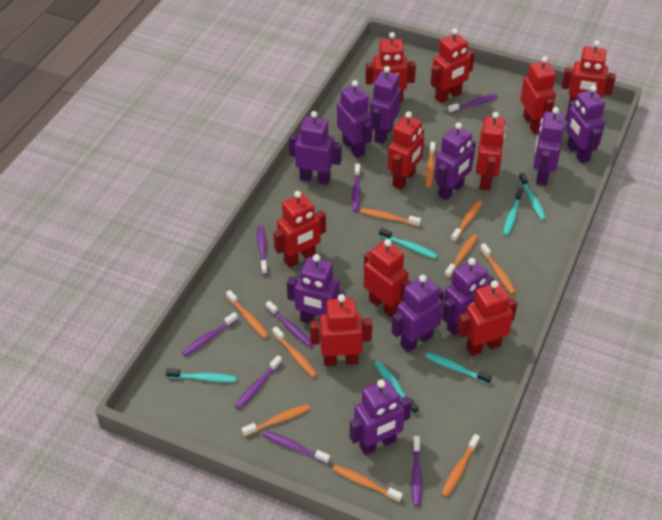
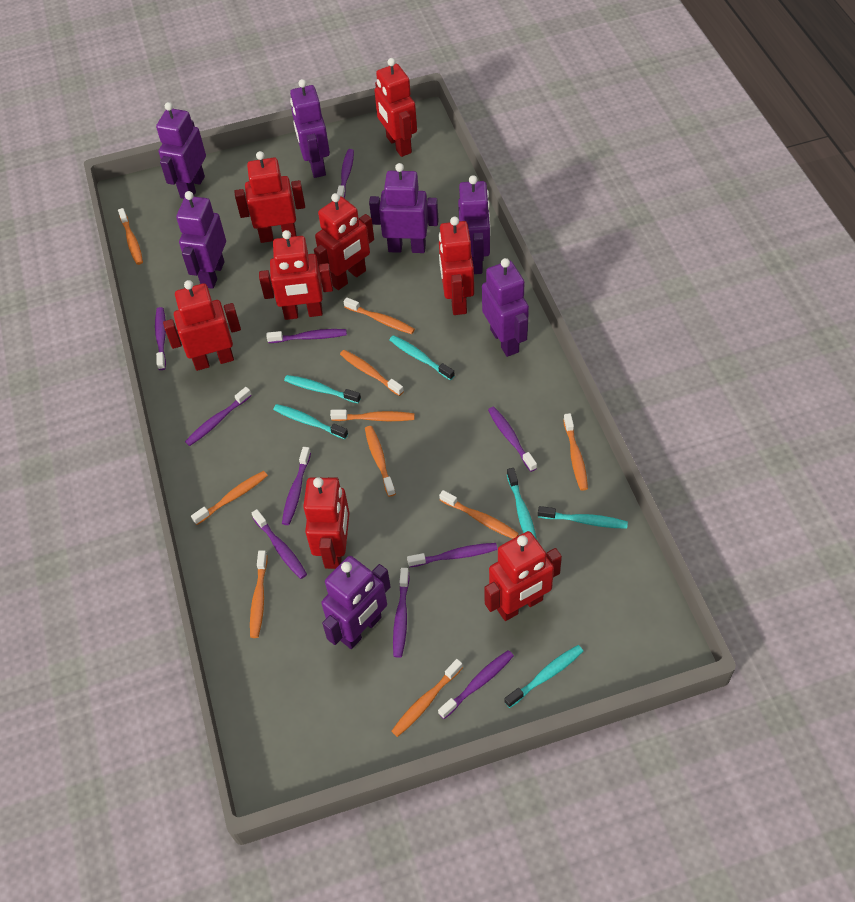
purple robot: 10 -> 7
purple toothbrush: 8 -> 10
red robot: 10 -> 8

